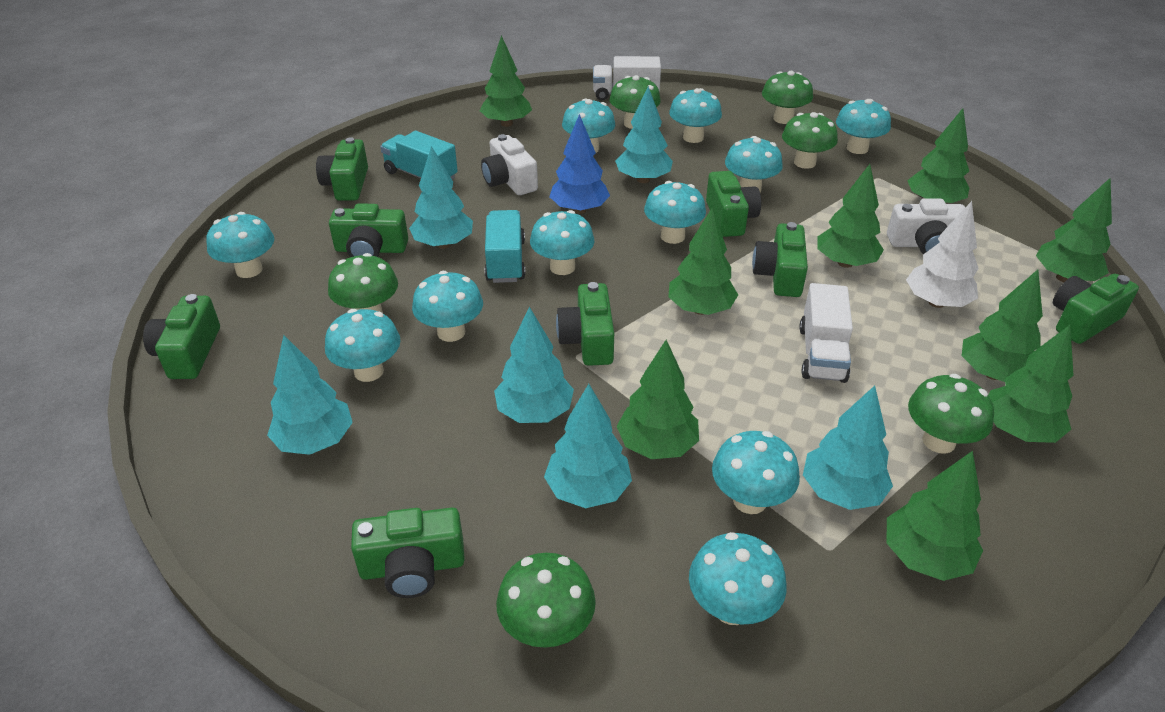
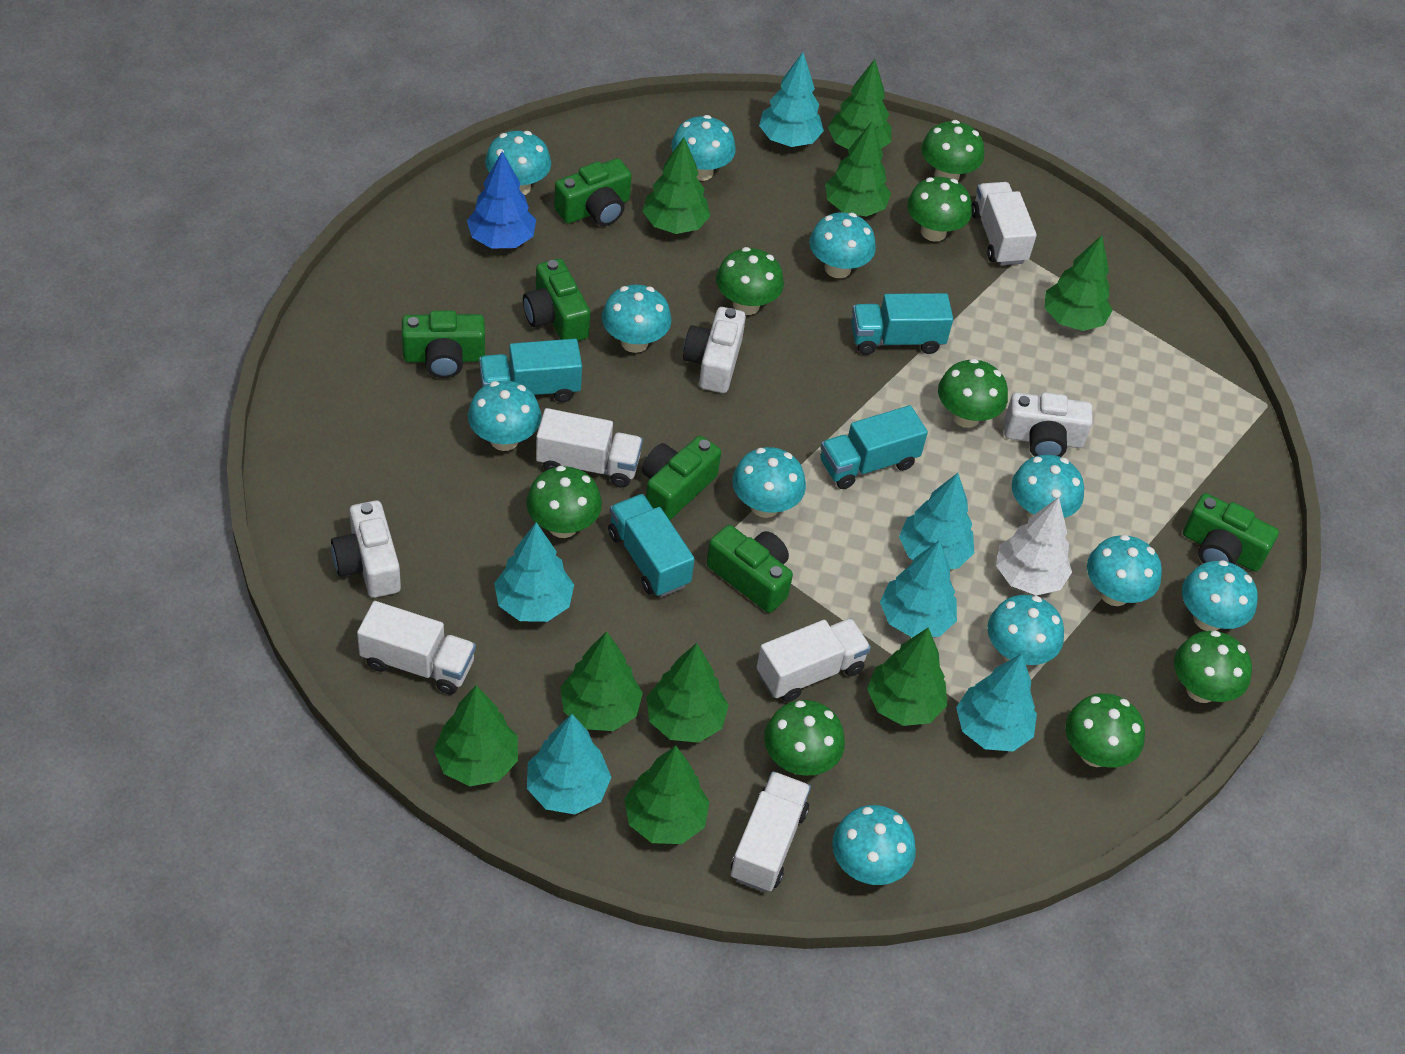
green camera: 8 -> 6
green mushroom: 6 -> 8
turquoise truck: 2 -> 4
white camera: 2 -> 3
white truck: 2 -> 5

